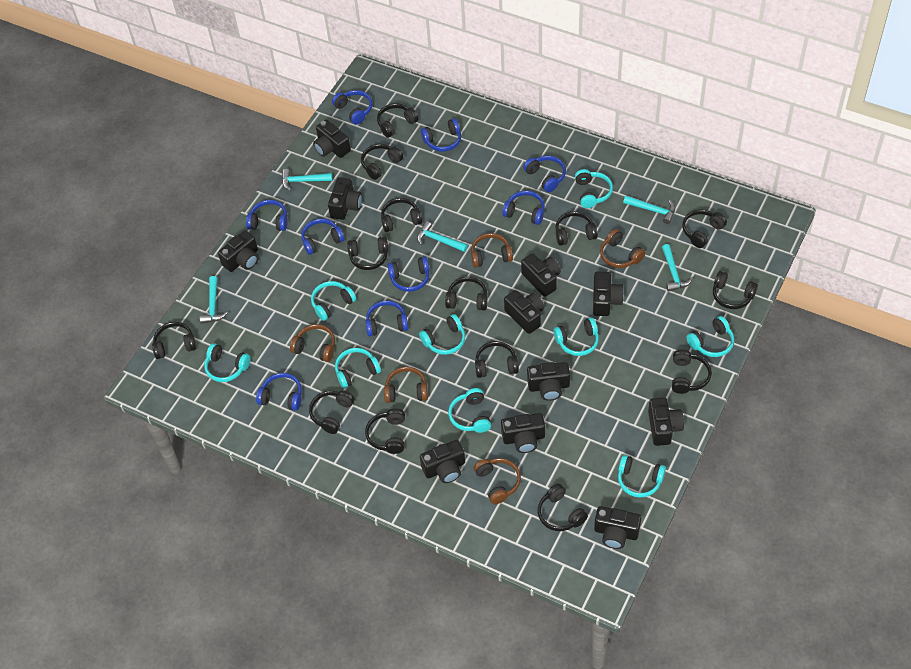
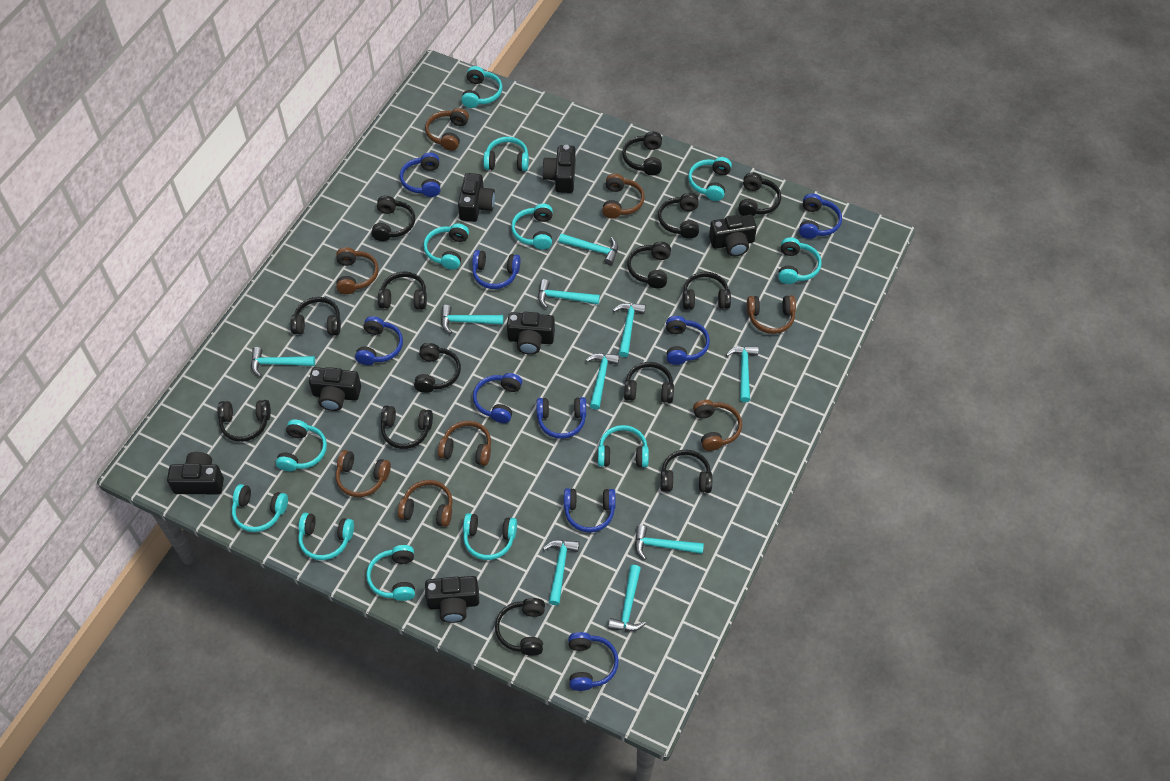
black camera: 11 -> 7
brown headphones: 5 -> 8
turquoise hammer: 5 -> 10
turquoise headphones: 9 -> 12

